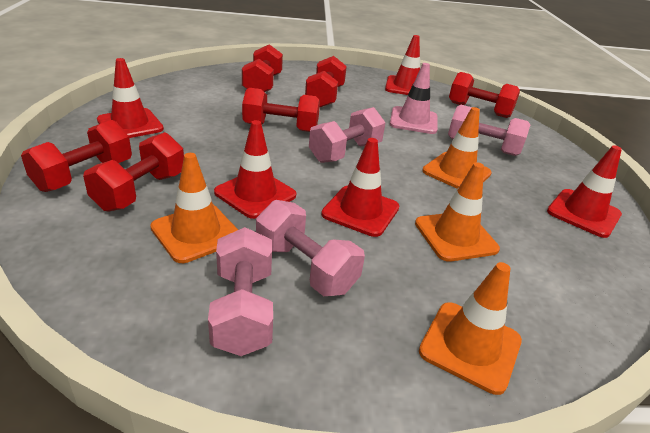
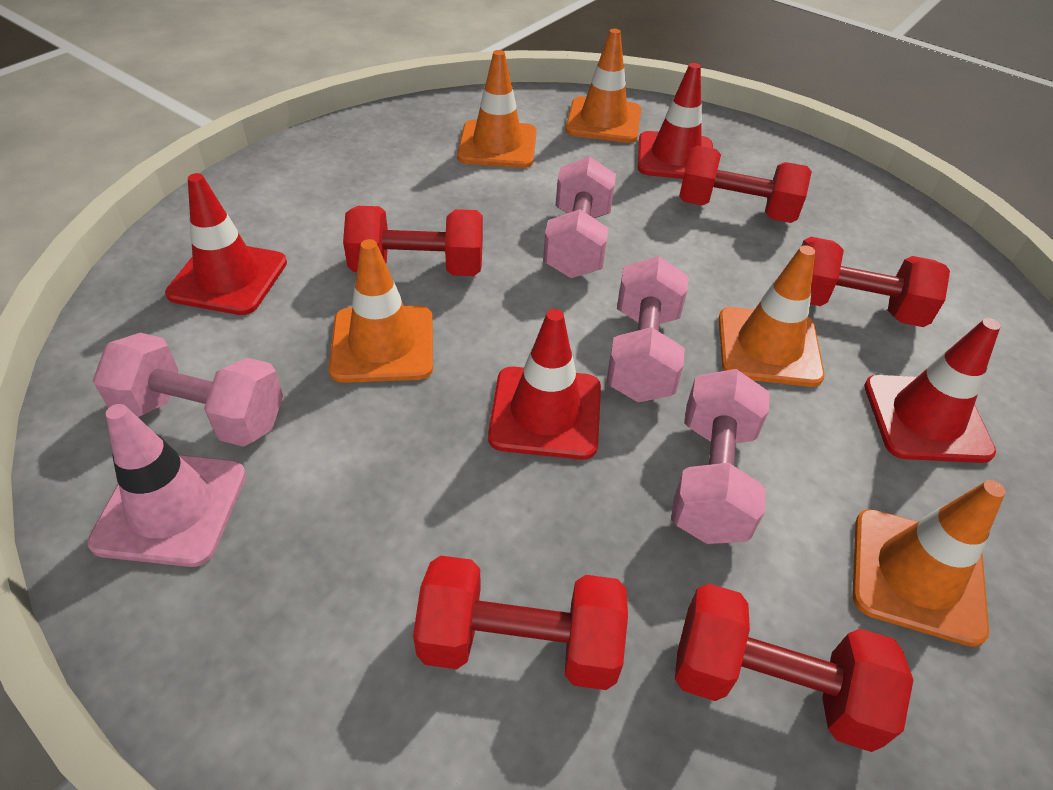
orange traffic cone: 4 -> 5
red dumbbell: 6 -> 5
red traffic cone: 5 -> 4

